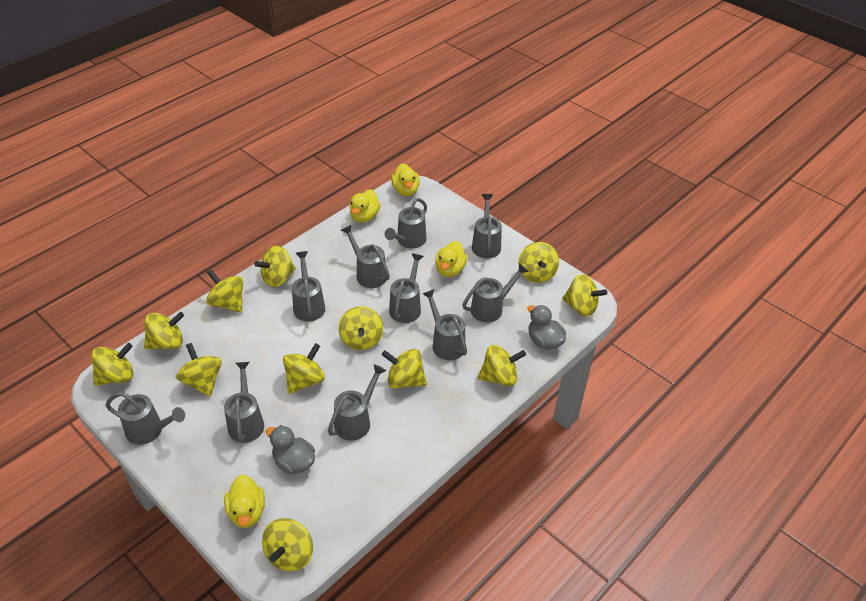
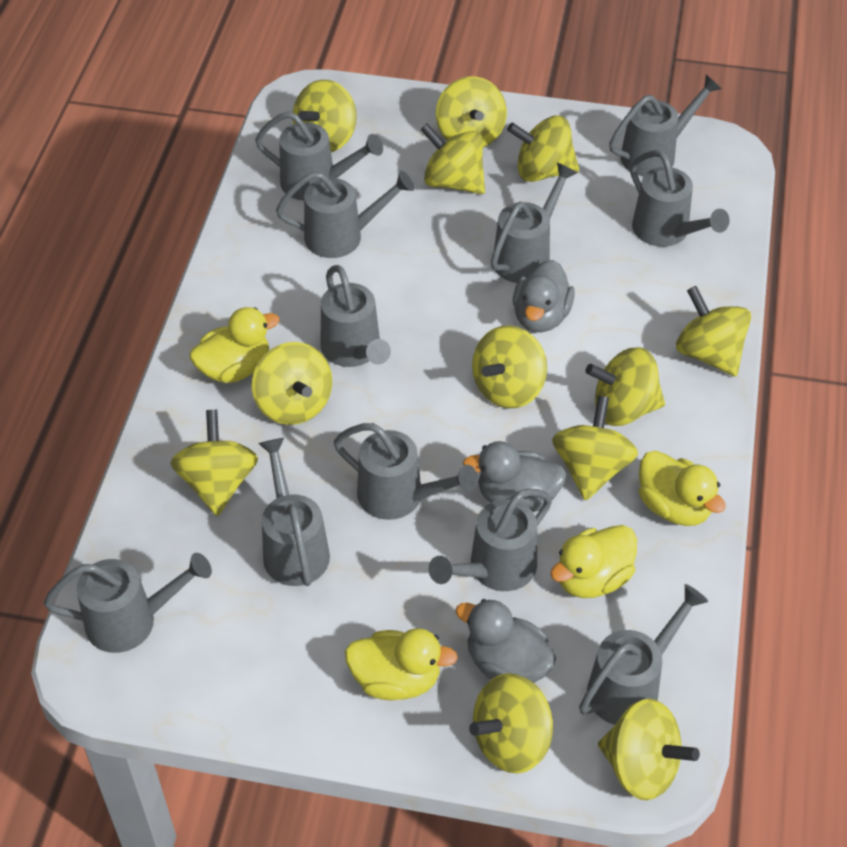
grey duck: 2 -> 3
grey watering can: 10 -> 11

